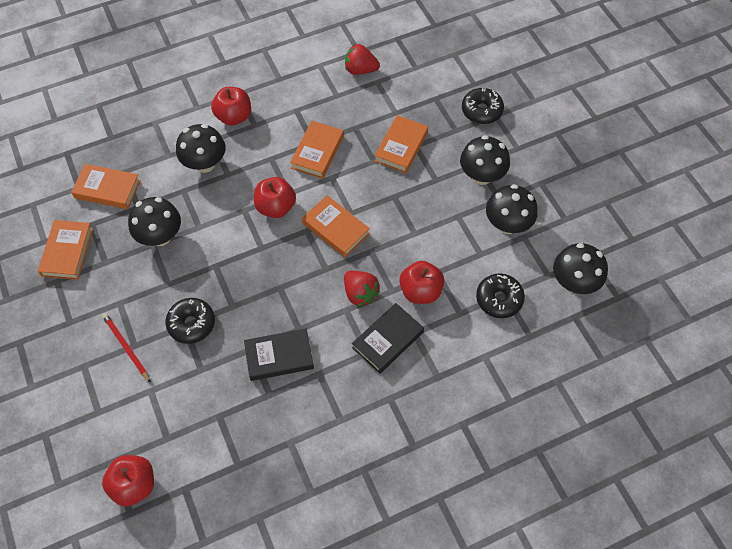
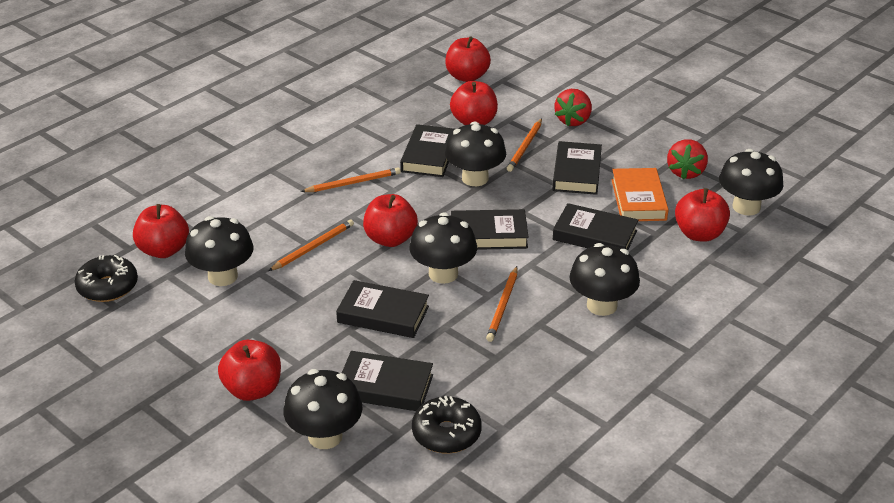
black book: 2 -> 6
black donut: 3 -> 2
black mushroom: 5 -> 6
orange book: 5 -> 1
orange pencil: 0 -> 4
red apple: 4 -> 6
red pencil: 1 -> 0

